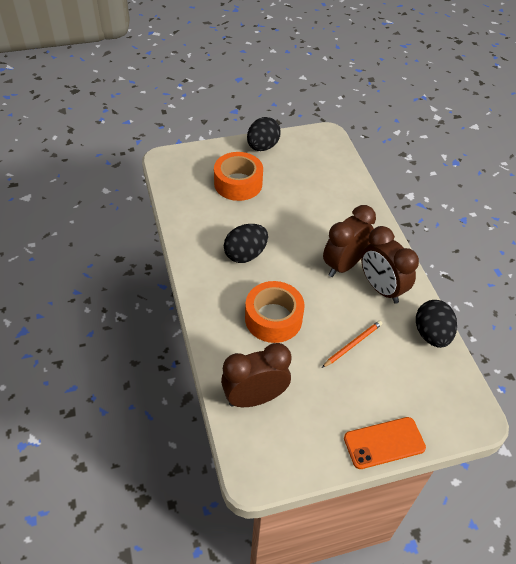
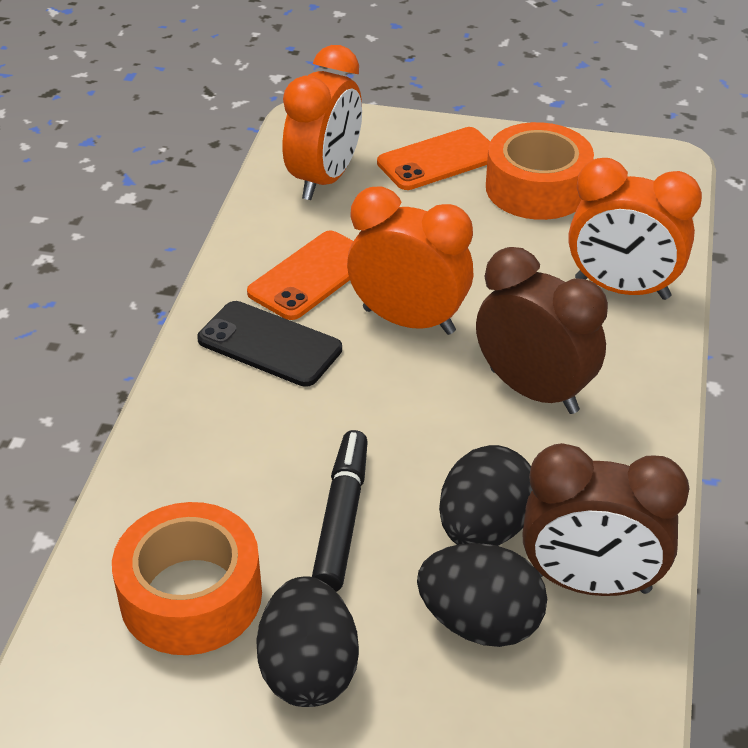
black marker: 0 -> 1
black phone: 0 -> 1
brown clock: 3 -> 2
orange clock: 0 -> 3
orange pencil: 1 -> 0
orange phone: 1 -> 2

